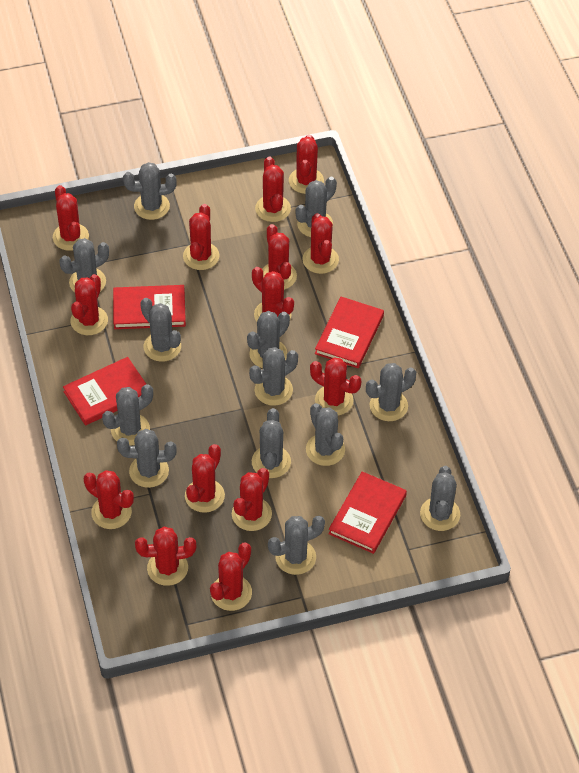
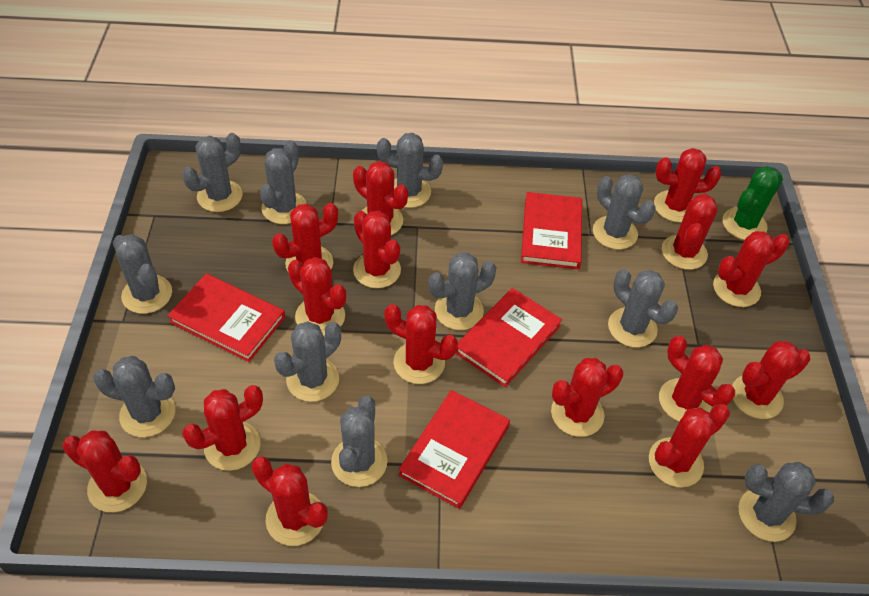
green cactus: 0 -> 1
grey cactus: 13 -> 11
red cactus: 14 -> 15

